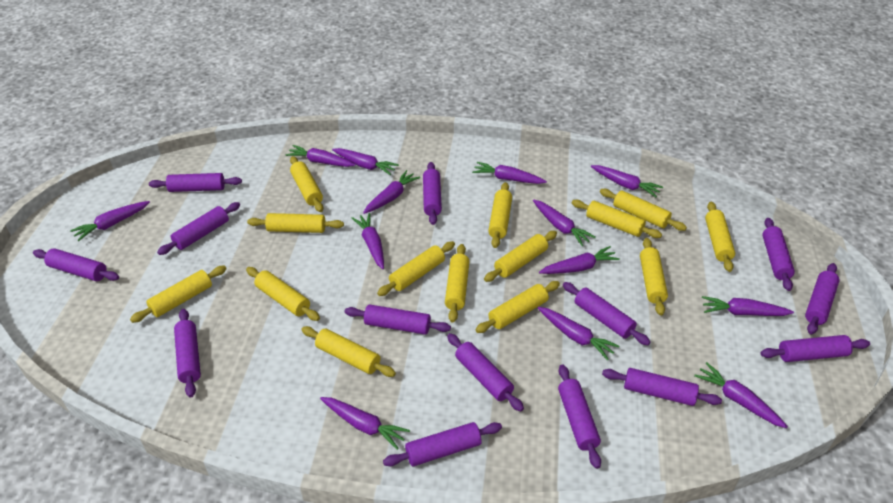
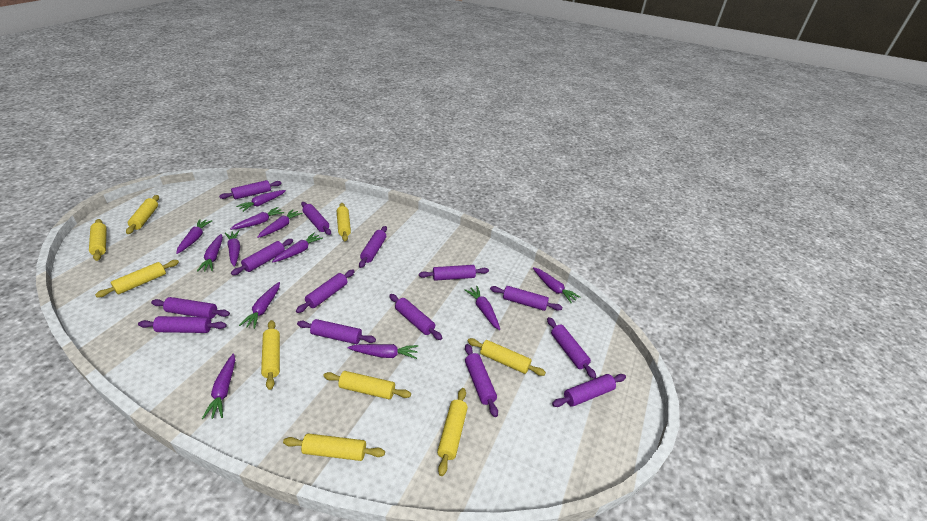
purple carrot: 13 -> 12
yellow rolling pin: 14 -> 9

